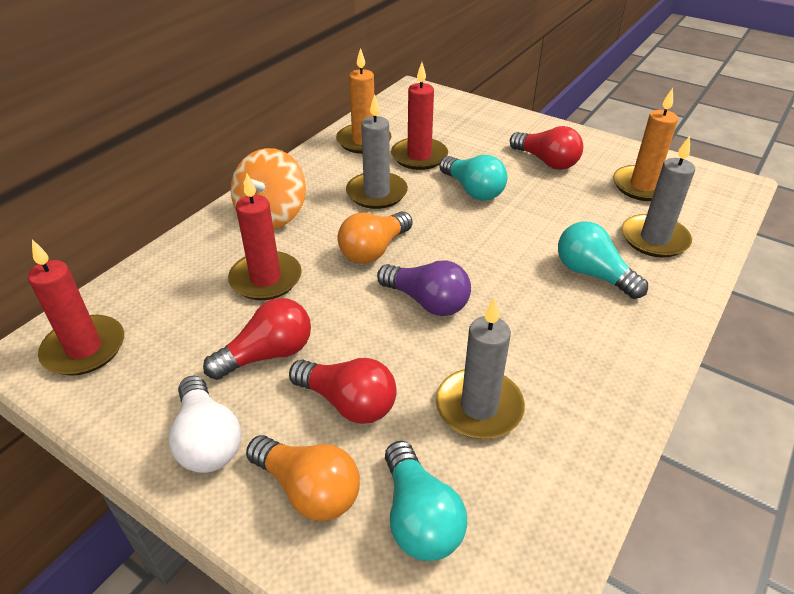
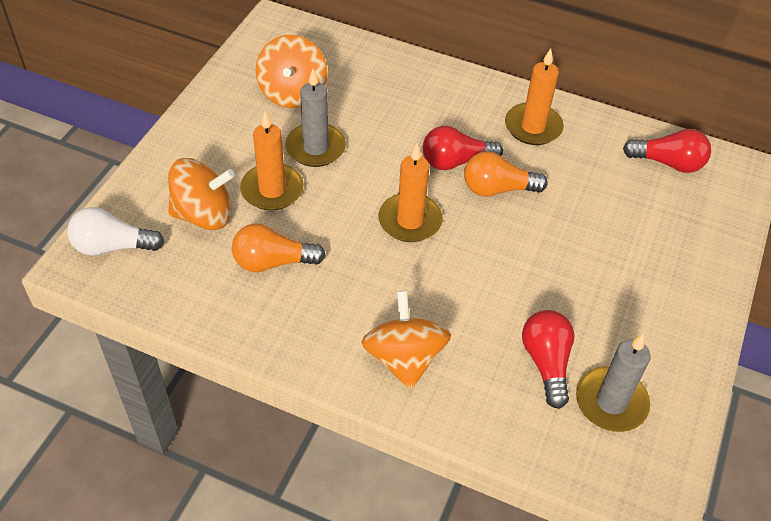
grey candle: 3 -> 2
orange candle: 2 -> 3
orange spinning top: 1 -> 3
purple light bulb: 1 -> 0
red candle: 3 -> 0
turquoise light bulb: 3 -> 0

